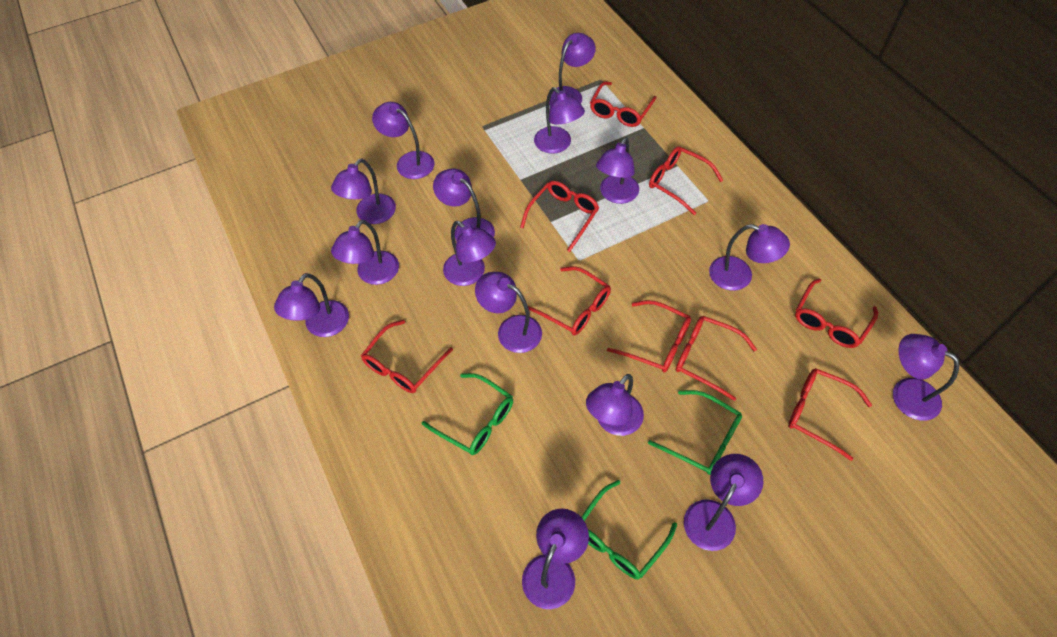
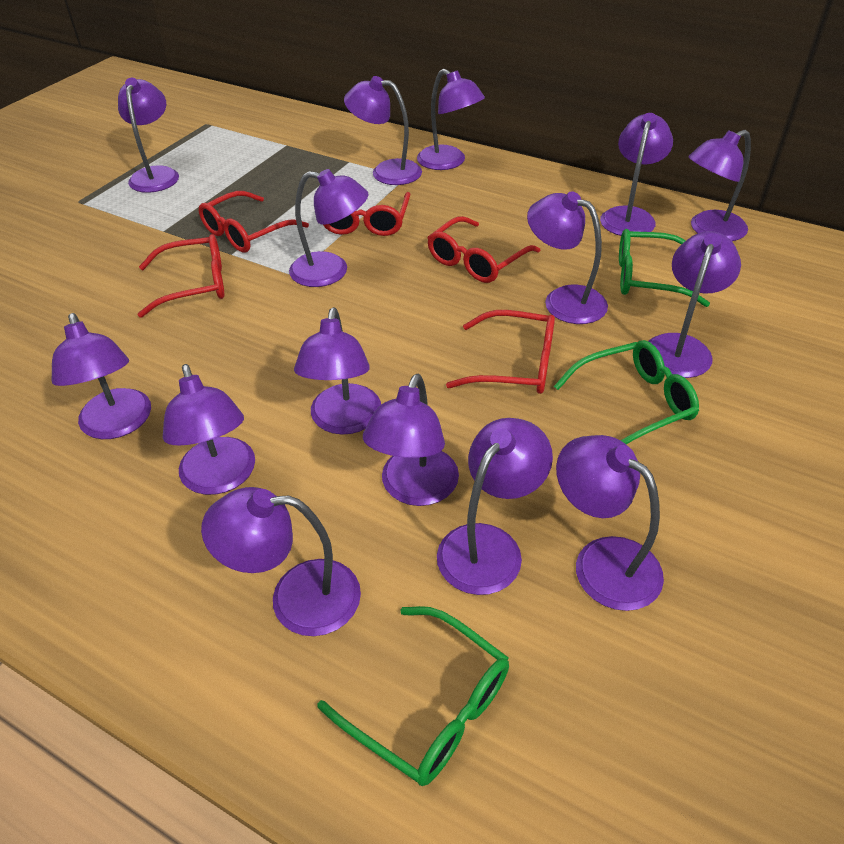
red glasses: 9 -> 5

